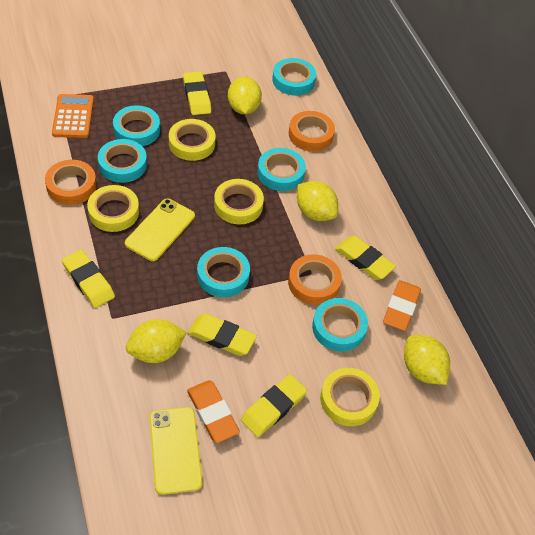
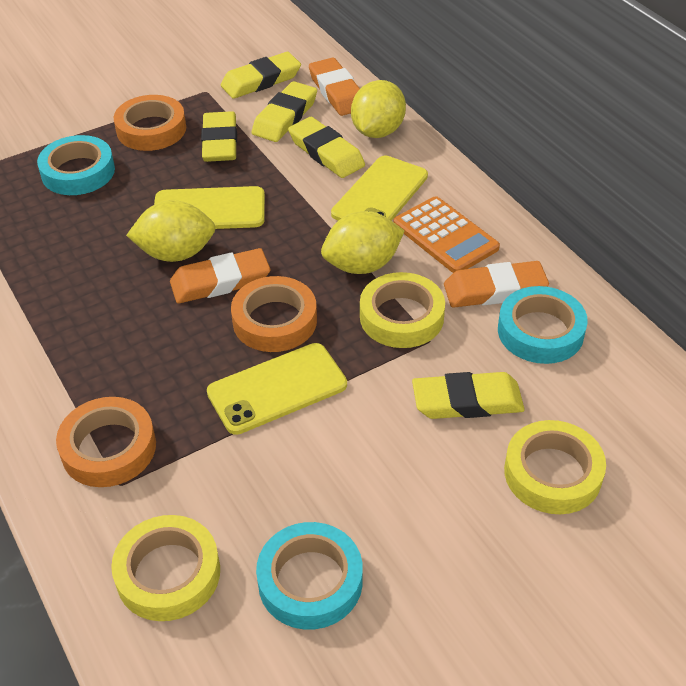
orange eraser: 2 -> 3
turquoise tape: 6 -> 3
yellow lemon: 4 -> 3
yellow phone: 2 -> 3
yellow tape: 4 -> 3

